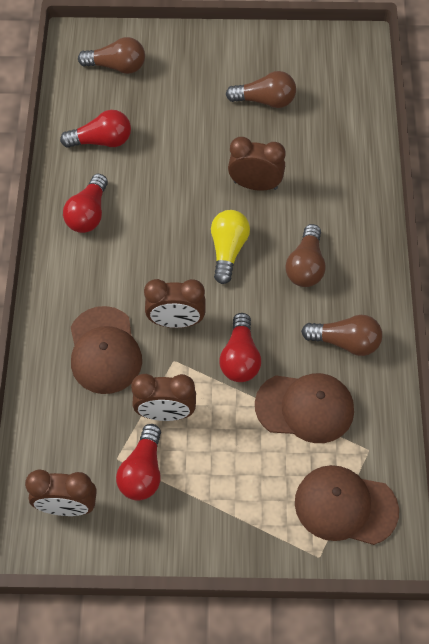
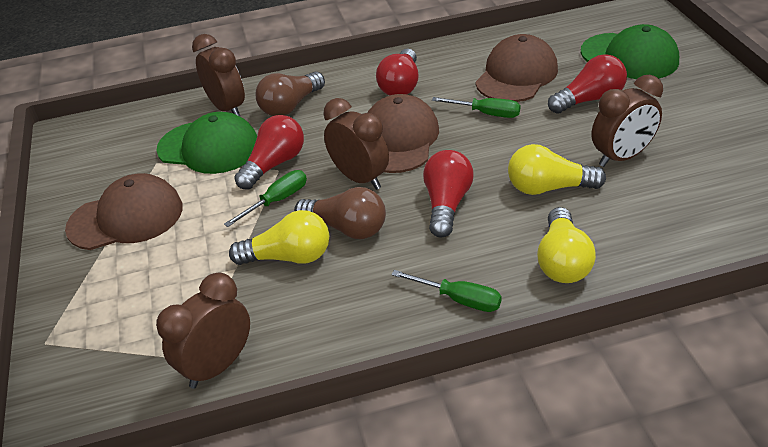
brown light bulb: 4 -> 2
green cap: 0 -> 2
green screwdriver: 0 -> 3
yellow light bulb: 1 -> 3

